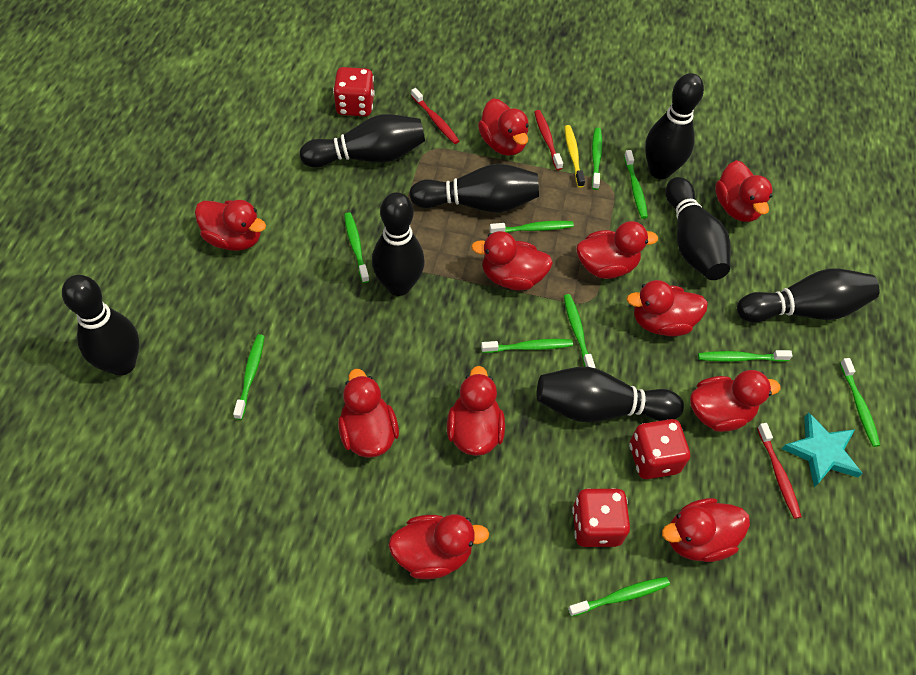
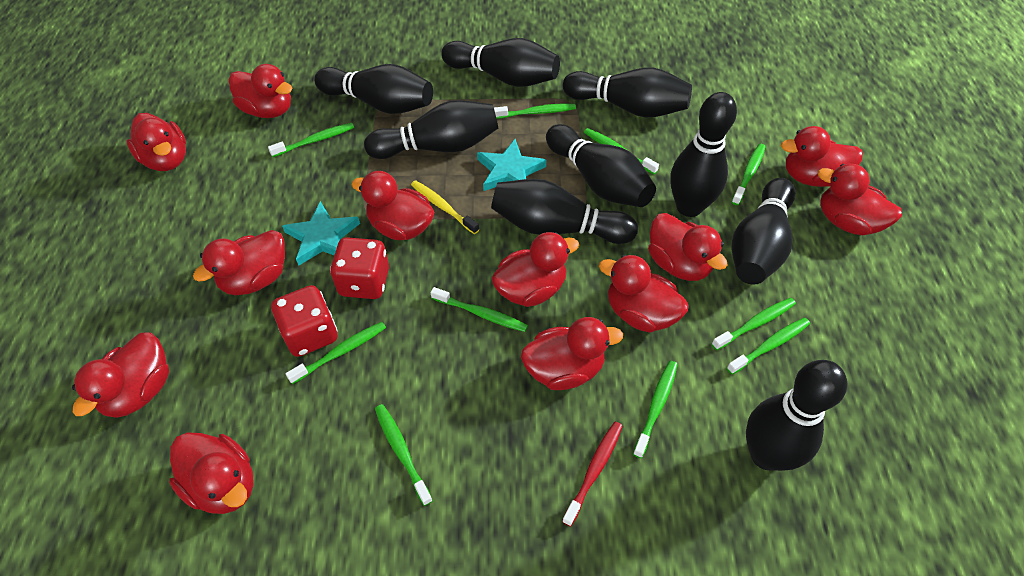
black bowling pin: 8 -> 9
red dice: 3 -> 2
red duck: 11 -> 12
red toothbrush: 3 -> 1
turquoise star: 1 -> 2

